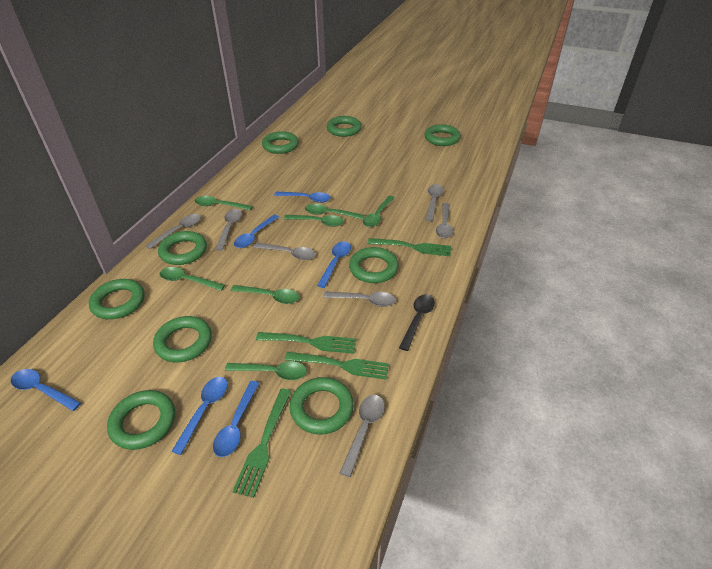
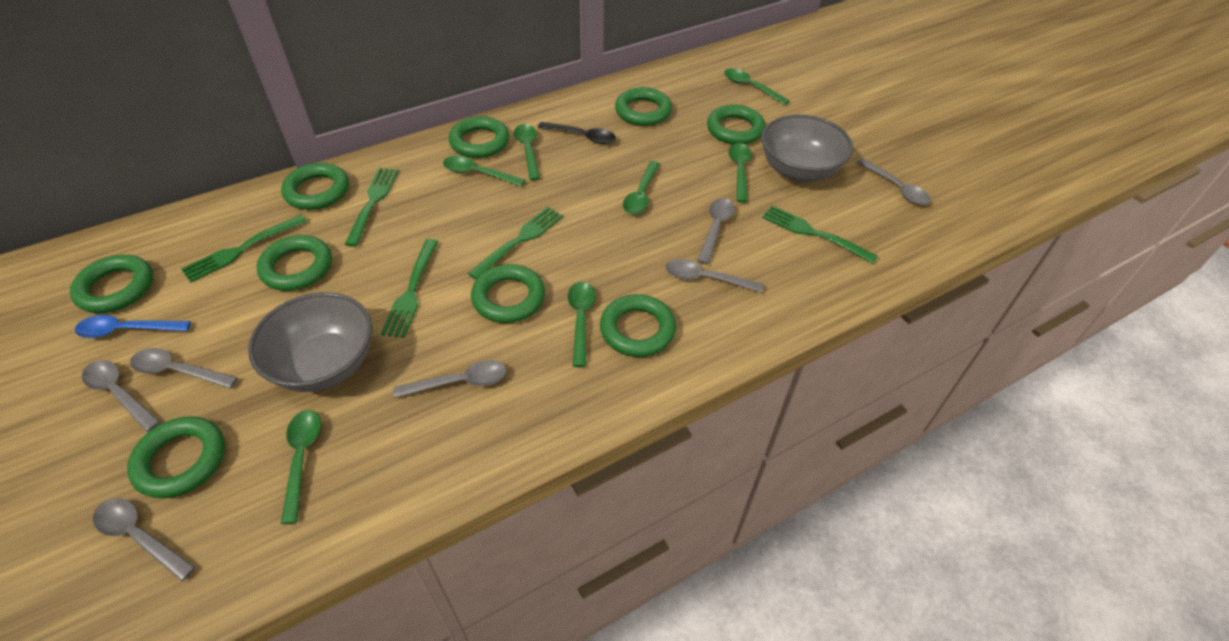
blue spoon: 6 -> 1
green fork: 4 -> 5
grey bowl: 0 -> 2

